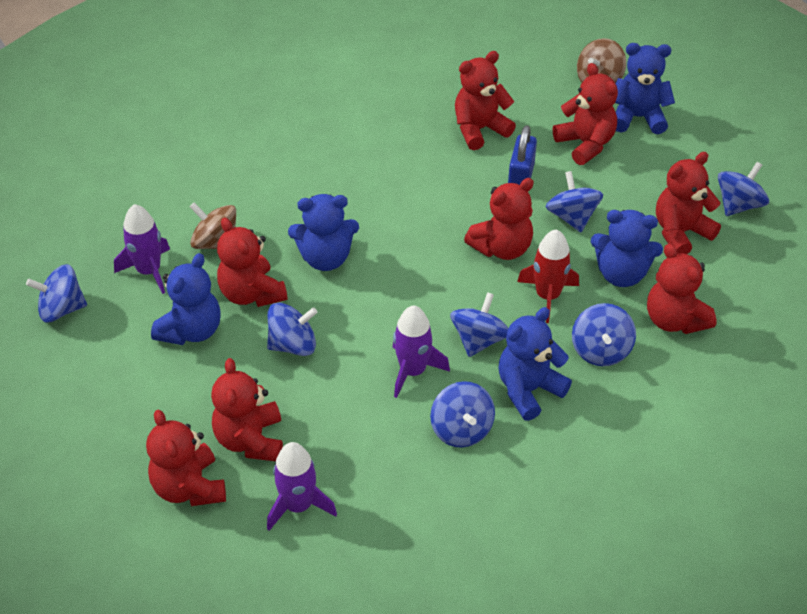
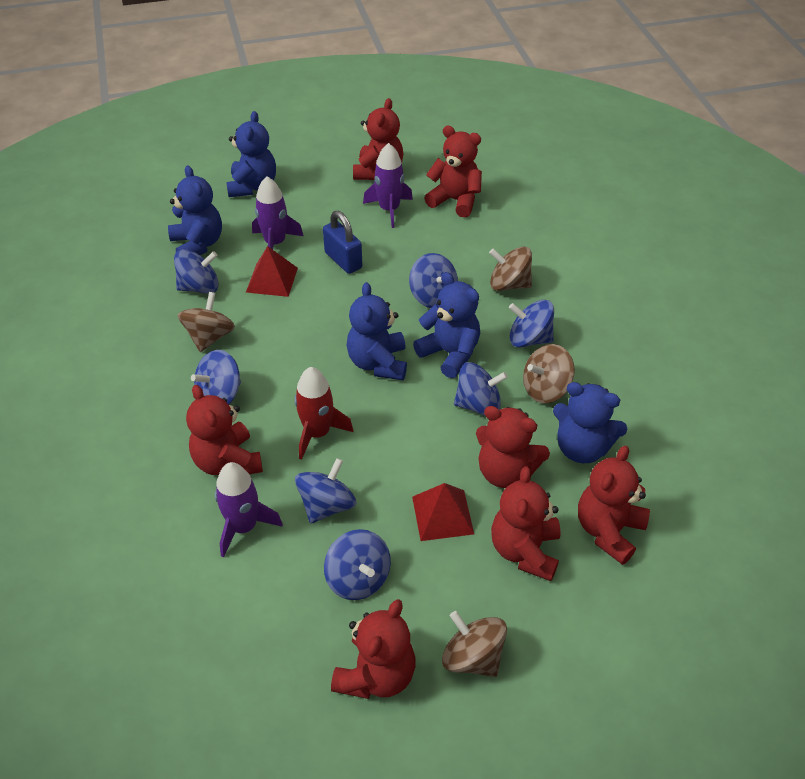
brown spinning top: 2 -> 4
red pyramid: 0 -> 2
red teddy bear: 8 -> 7

